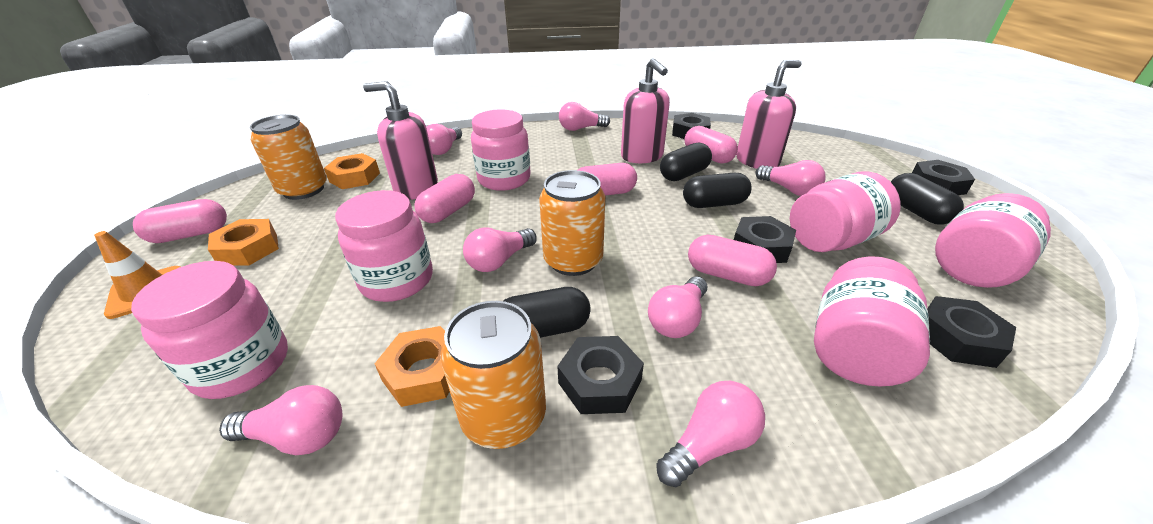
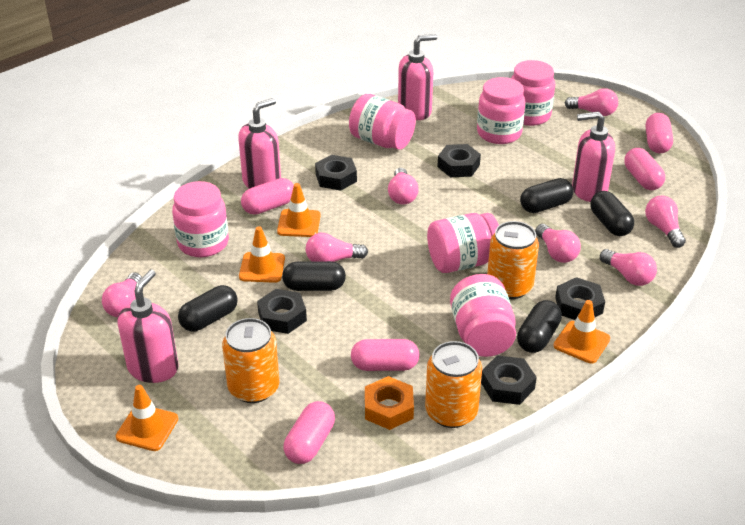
black capsule: 4 -> 5
orange nut: 3 -> 1
orange traffic cone: 1 -> 4
pink soap dispenser: 3 -> 4

